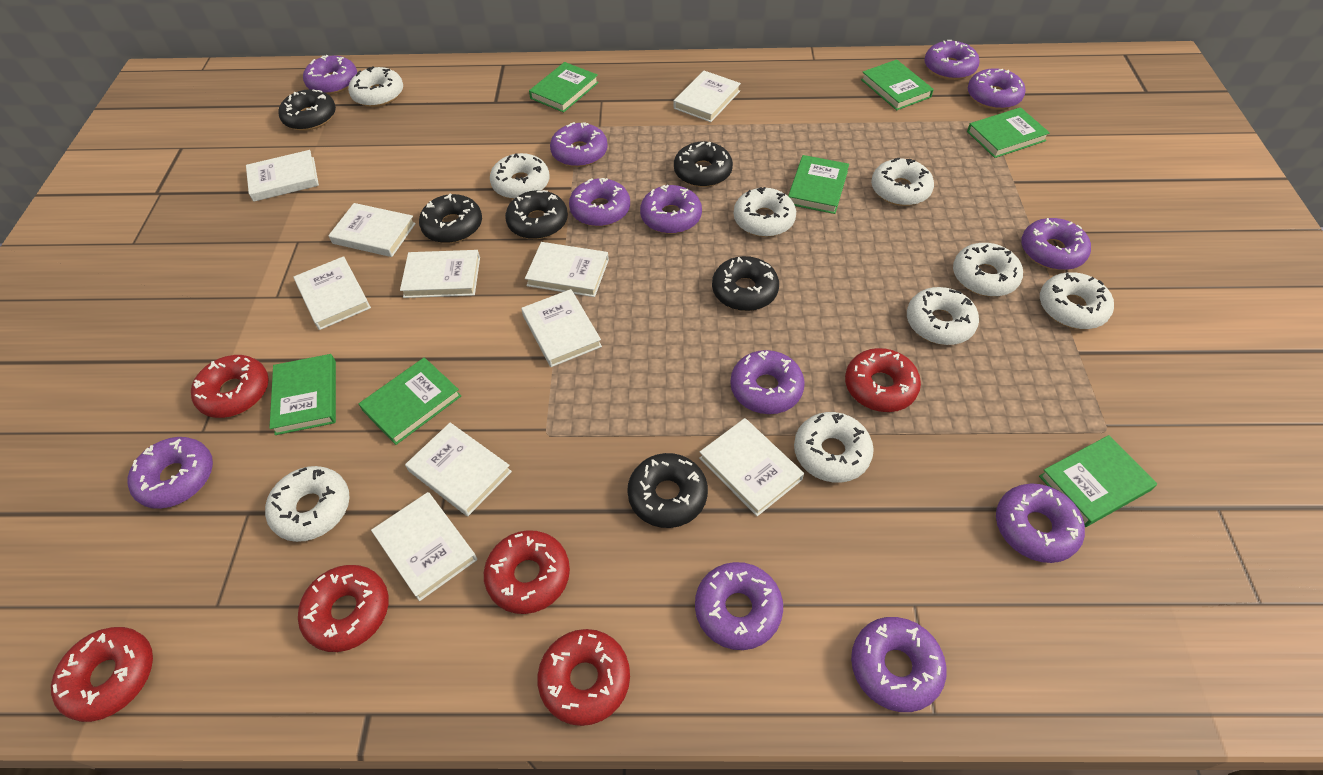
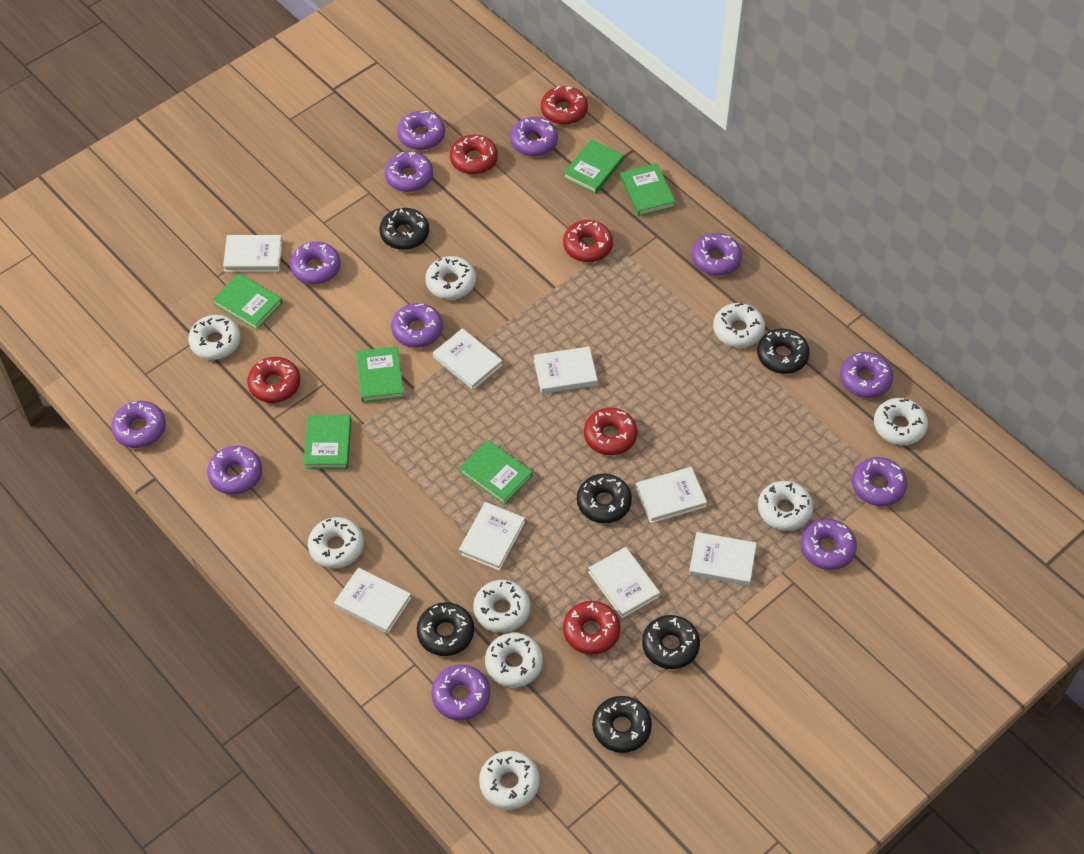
green book: 7 -> 6
white book: 10 -> 8

